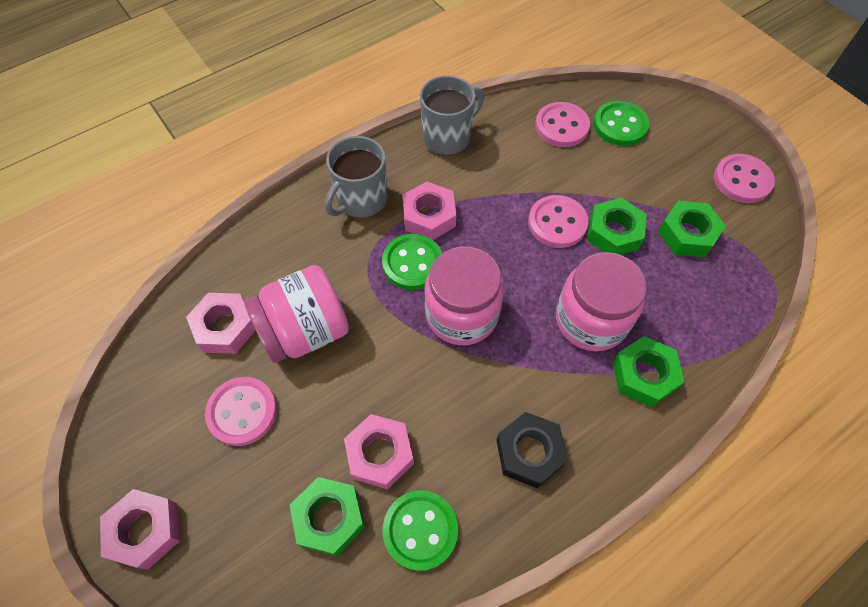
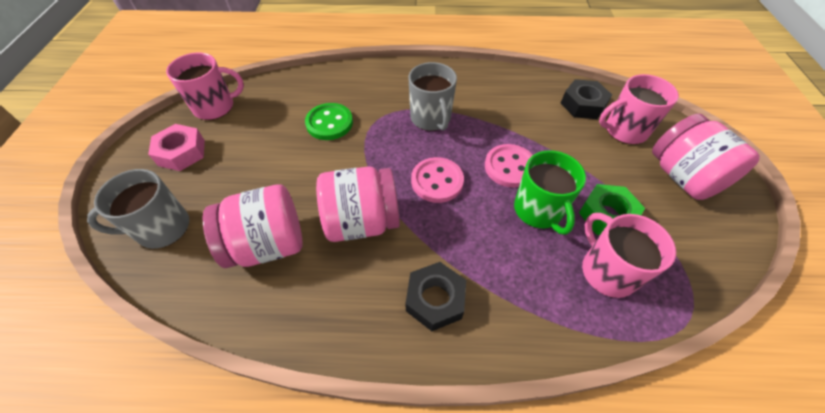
black nut: 1 -> 2
green button: 3 -> 1
green mug: 0 -> 1
green nut: 4 -> 1
pink button: 4 -> 2
pink mug: 0 -> 3
pink nut: 4 -> 1

